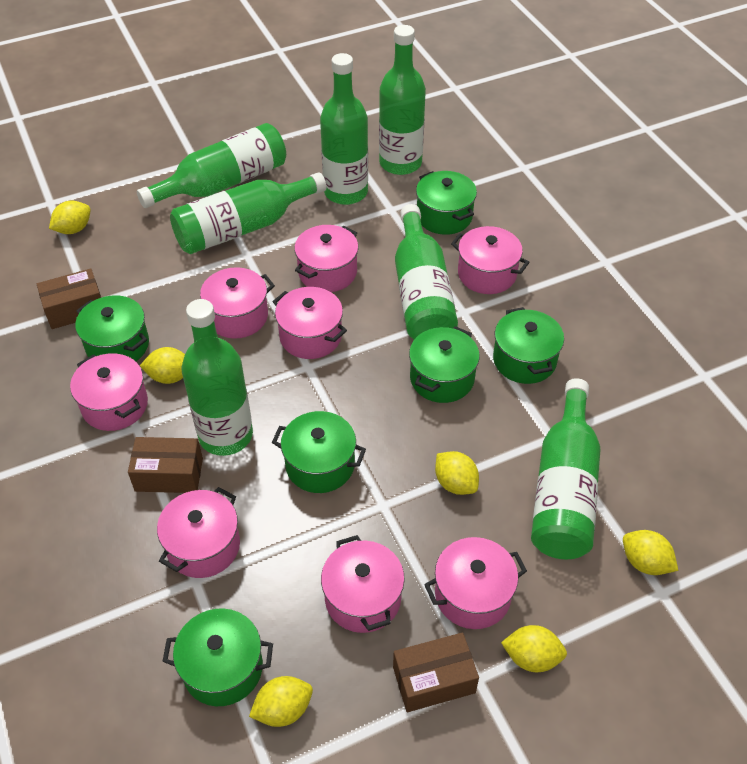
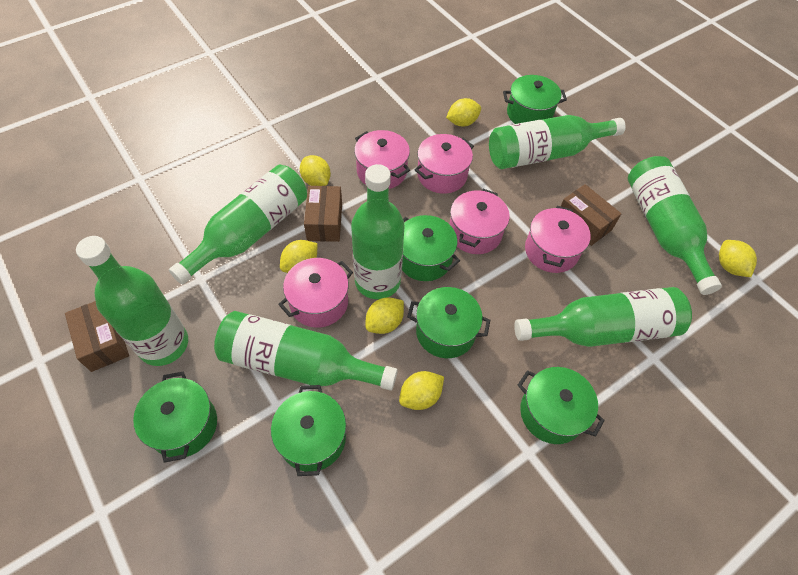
pink pot: 8 -> 5

